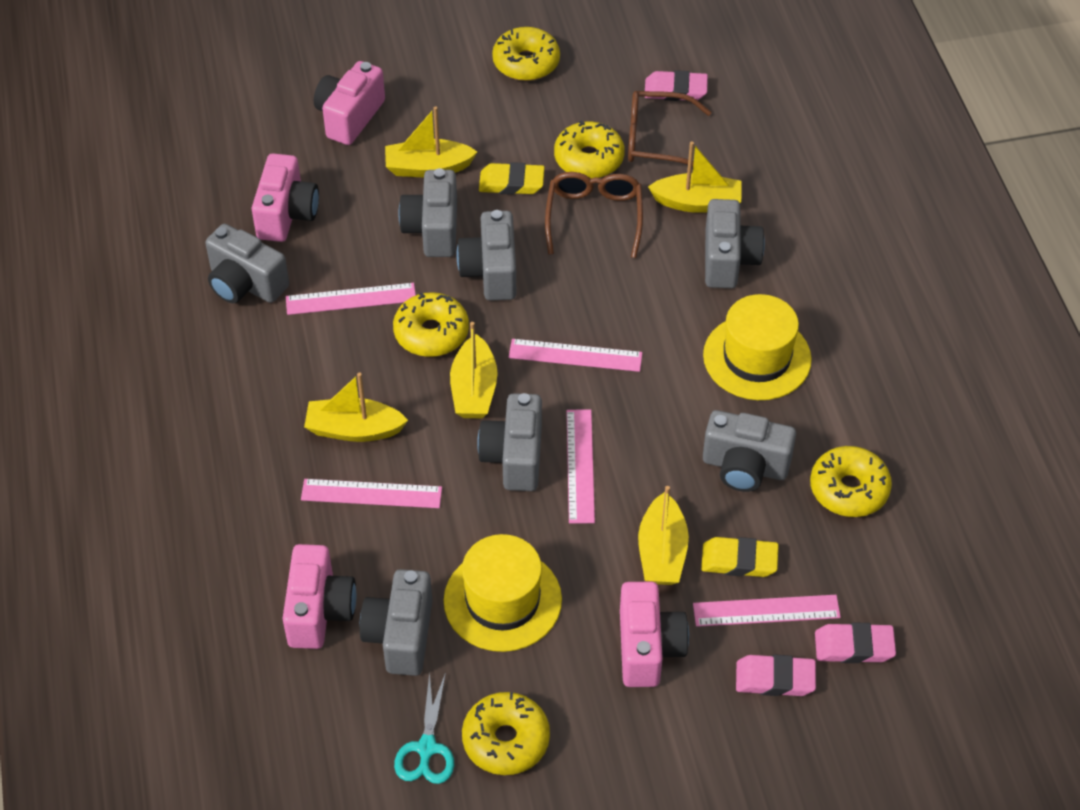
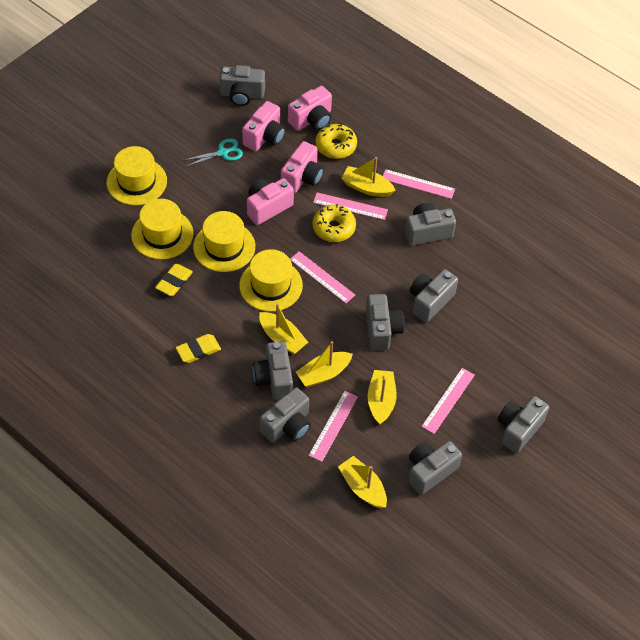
brown glasses: 2 -> 0
grey camera: 7 -> 8
pink eraser: 3 -> 0
yellow donut: 5 -> 2
yellow hat: 2 -> 4

